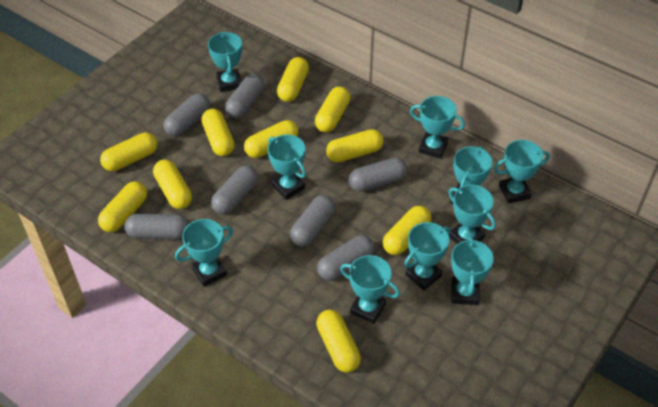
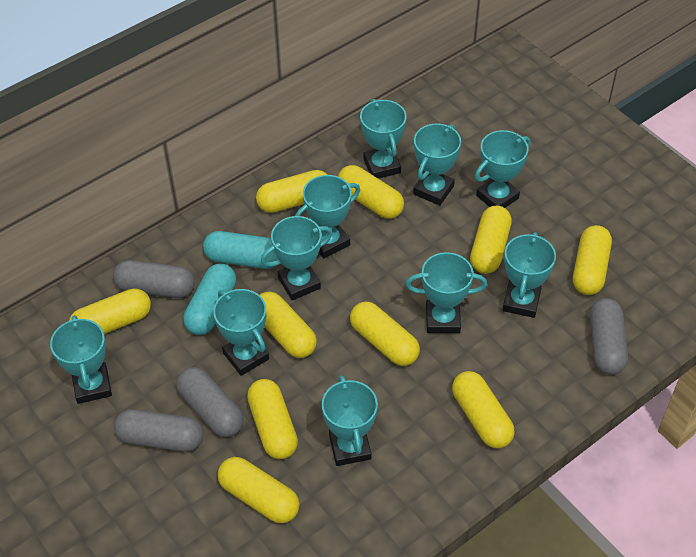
grey capsule: 7 -> 4
turquoise capsule: 0 -> 2

